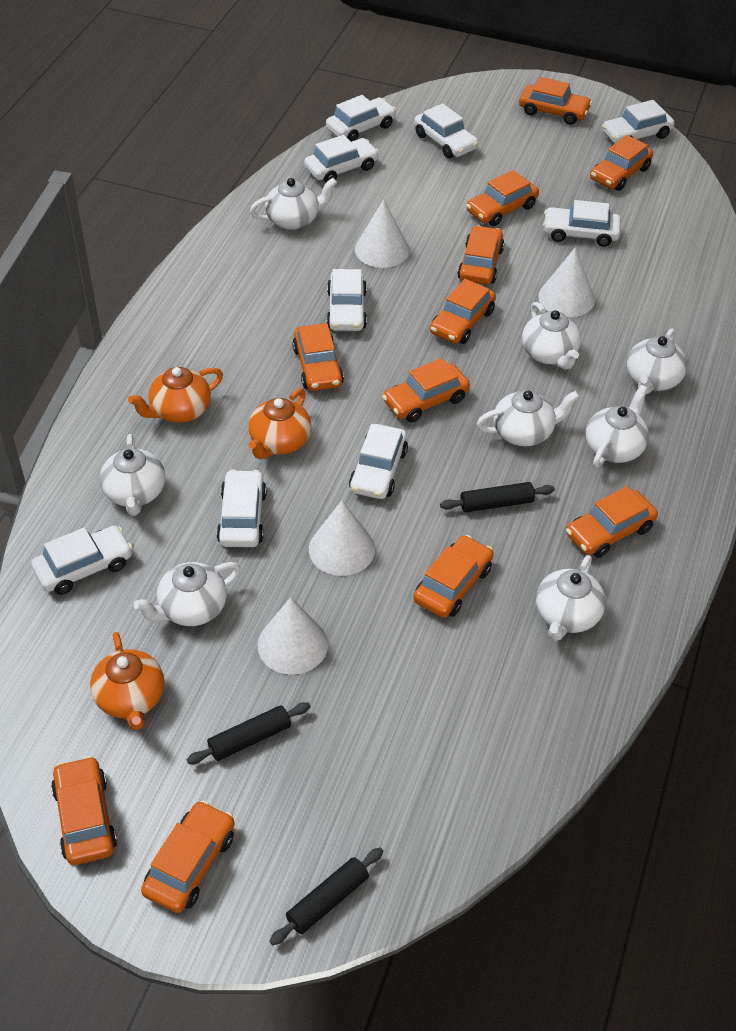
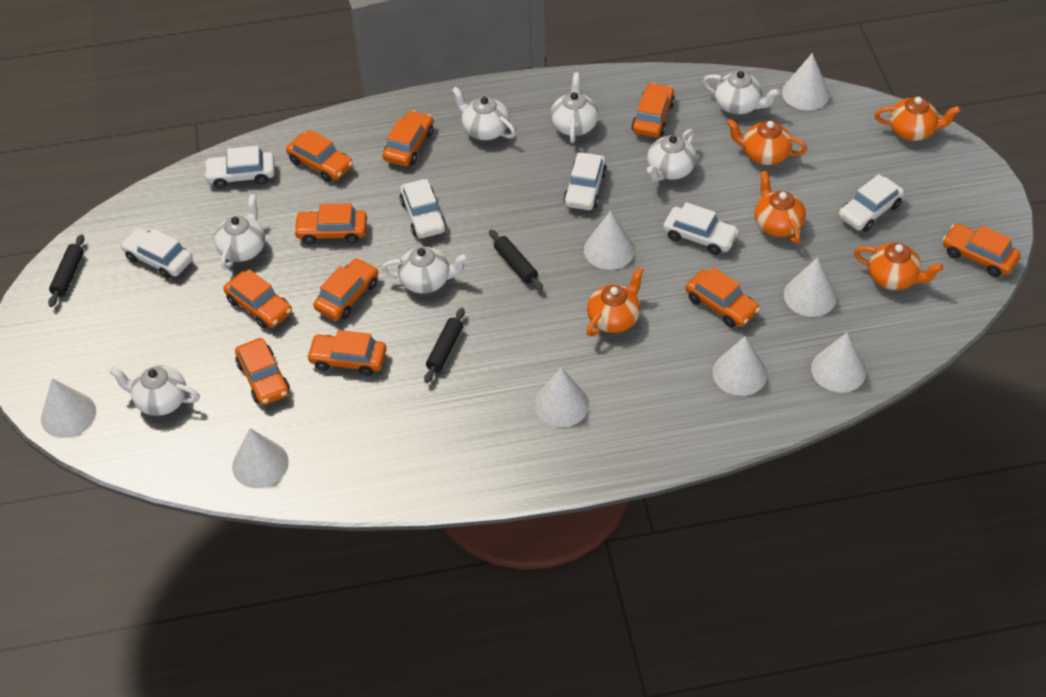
orange car: 11 -> 10
orange teapot: 3 -> 5
white car: 9 -> 6
white cone: 4 -> 8
white teapot: 8 -> 7

